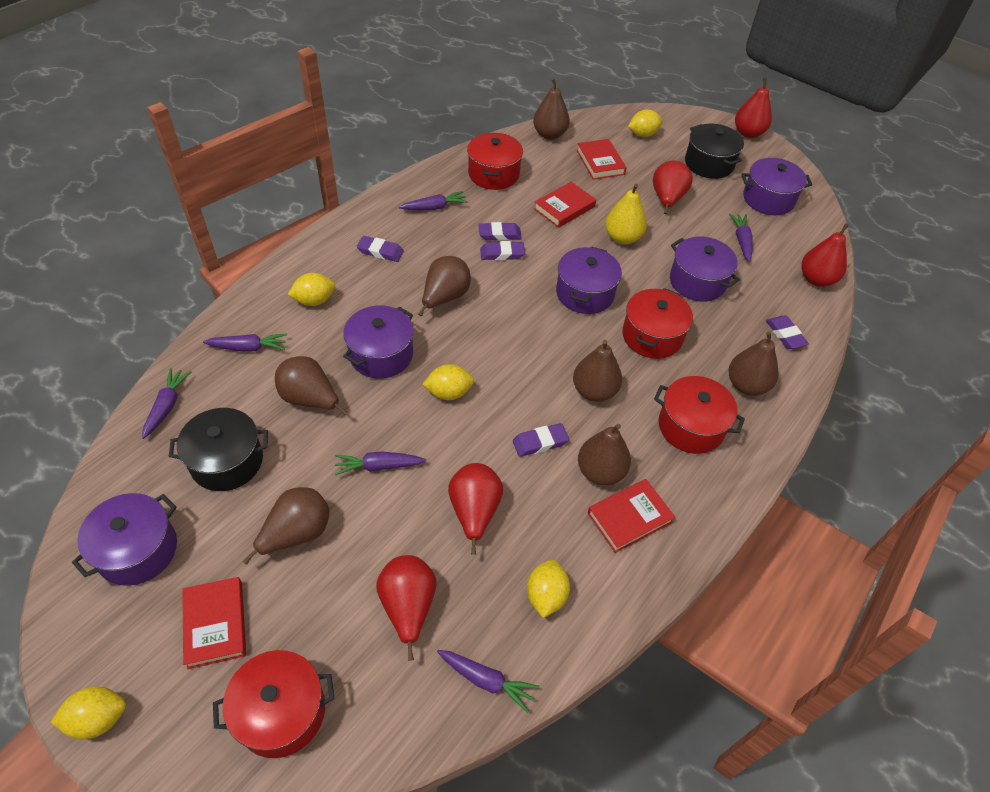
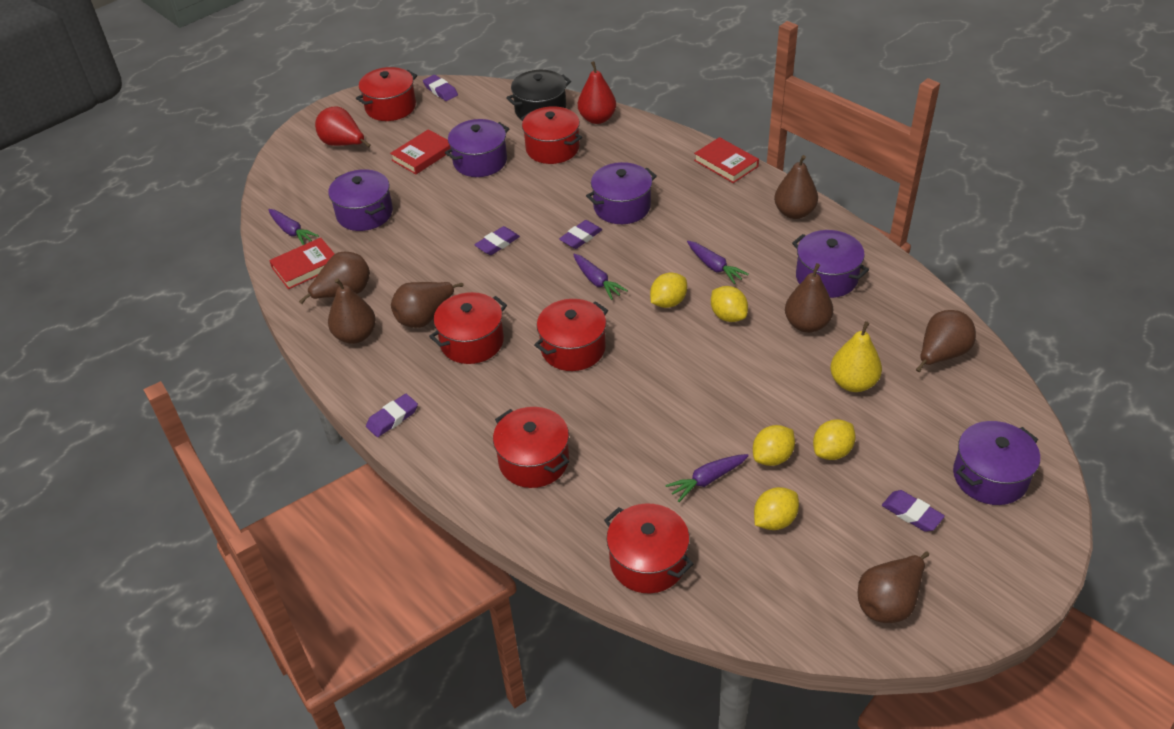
black pot: 2 -> 1
purple carrot: 6 -> 4
red book: 4 -> 3
red pear: 5 -> 2
red pot: 4 -> 6

